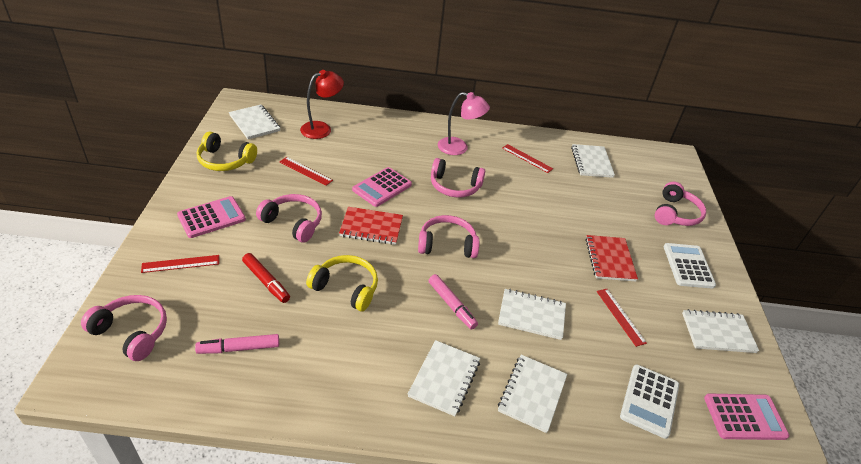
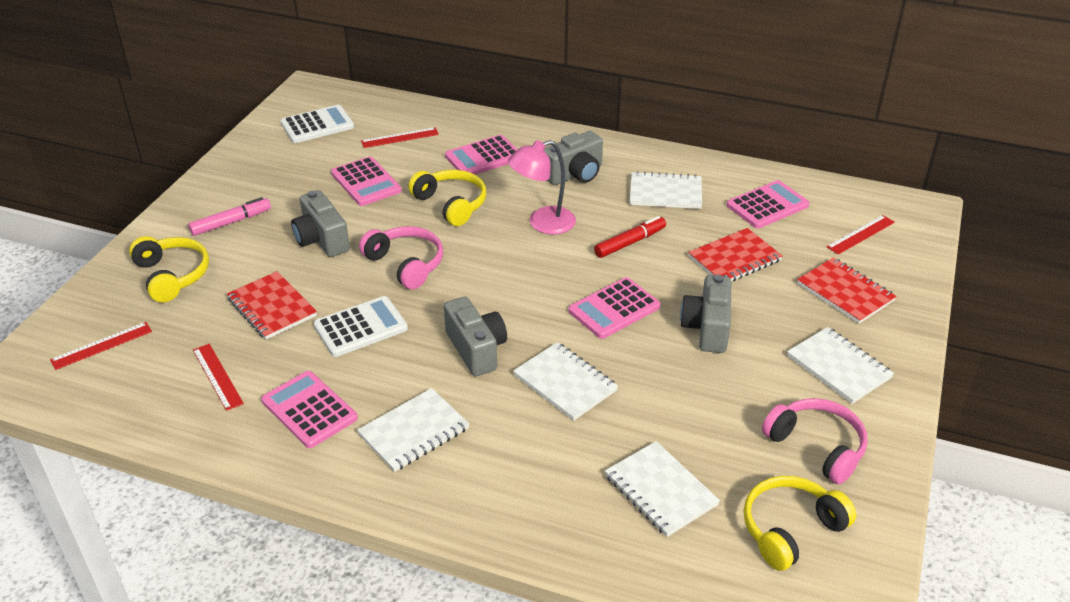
grey camera: 0 -> 4
pink calculator: 3 -> 5
pink headphones: 5 -> 2
pink marker: 2 -> 1
red lamp: 1 -> 0
red notebook: 2 -> 3
white notebook: 6 -> 5
yellow headphones: 2 -> 3

